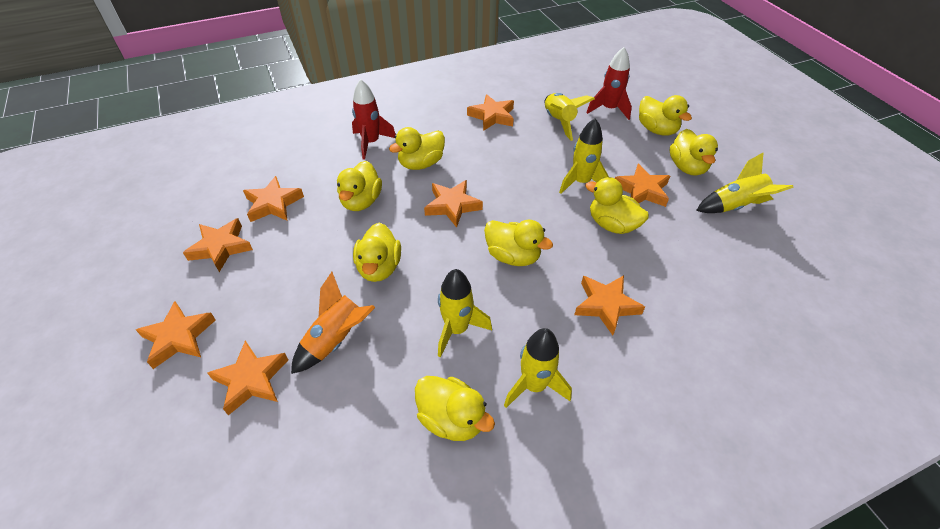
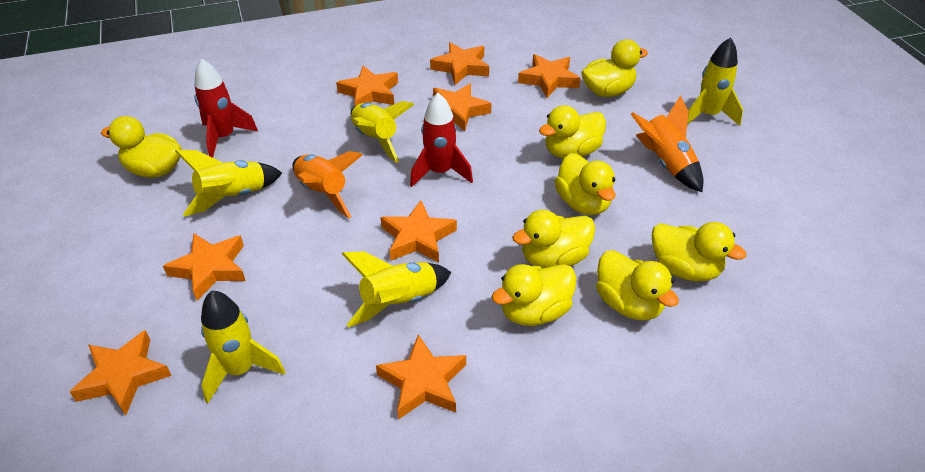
orange rocket: 1 -> 2

